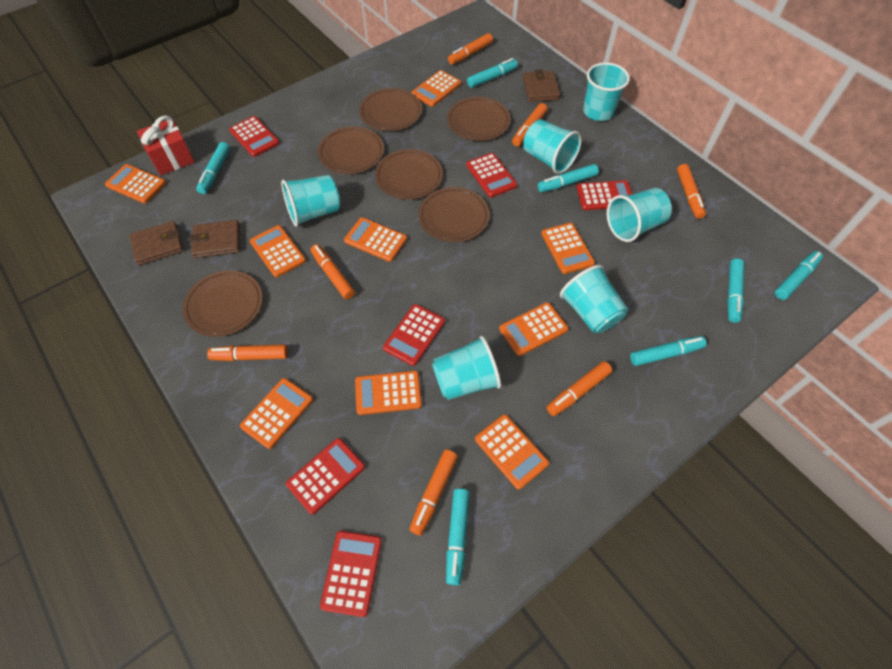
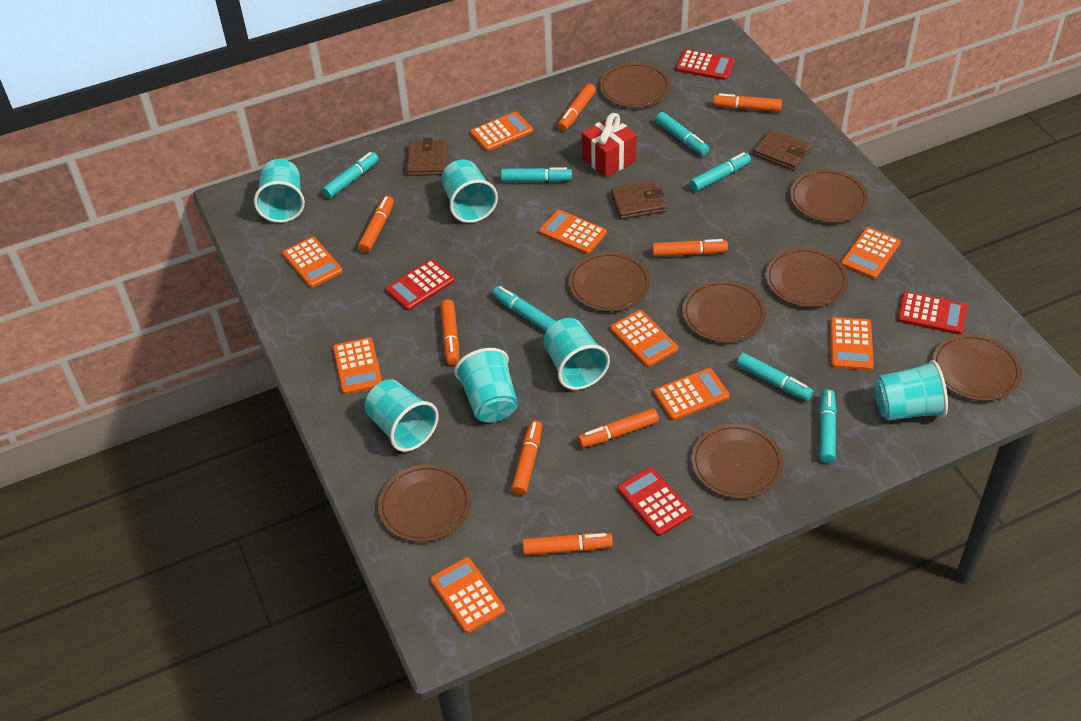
brown plate: 6 -> 8
orange marker: 7 -> 8
red calculator: 6 -> 4

